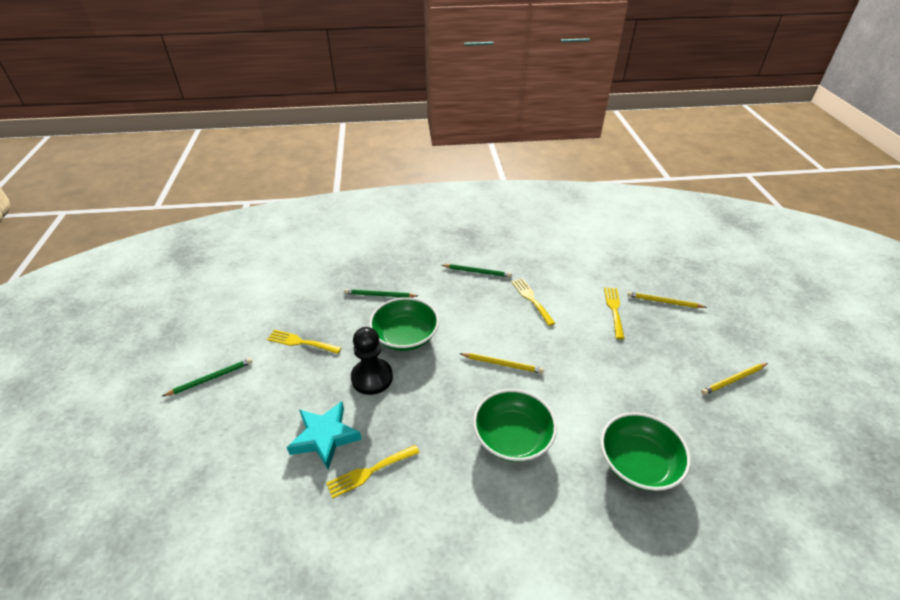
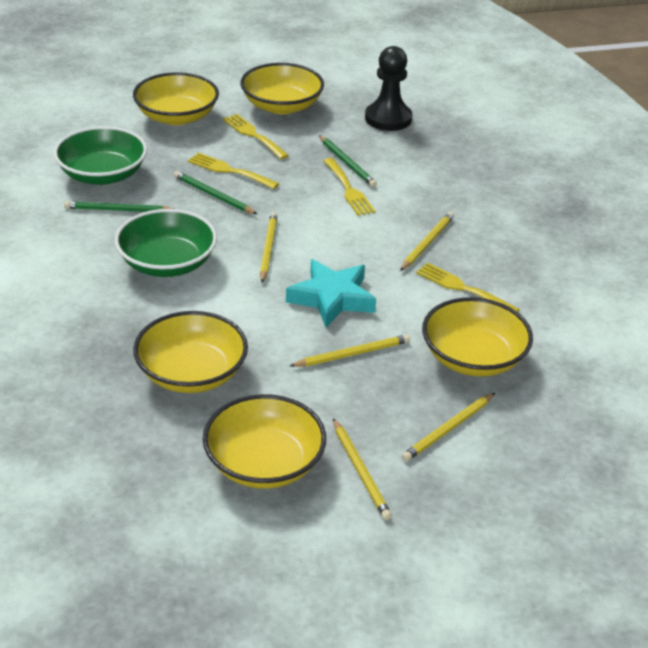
green bowl: 3 -> 2
yellow bowl: 0 -> 5
yellow pencil: 3 -> 5

